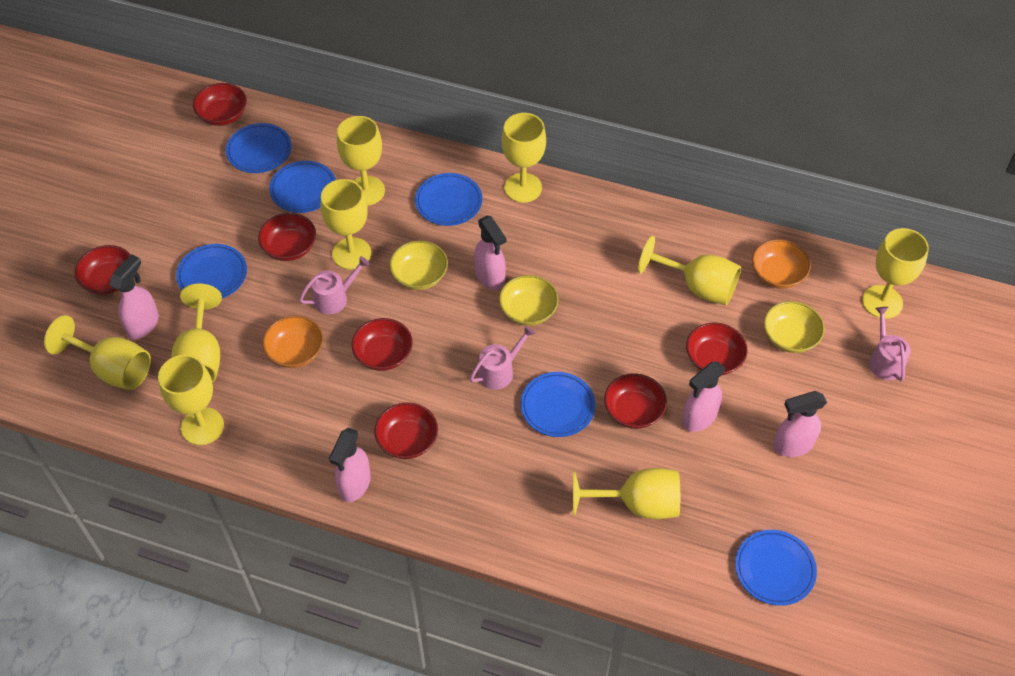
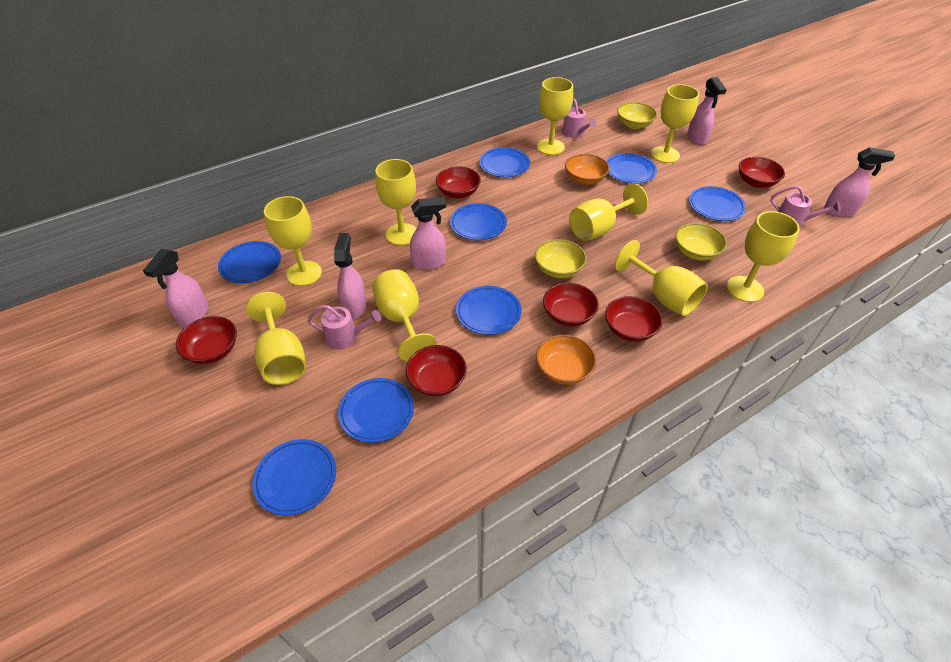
blue plate: 6 -> 8
red bowl: 7 -> 6

